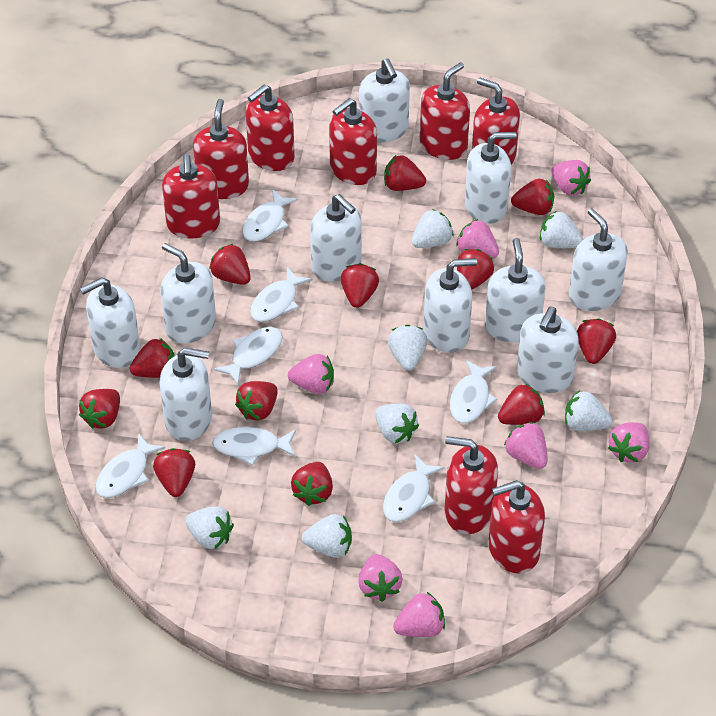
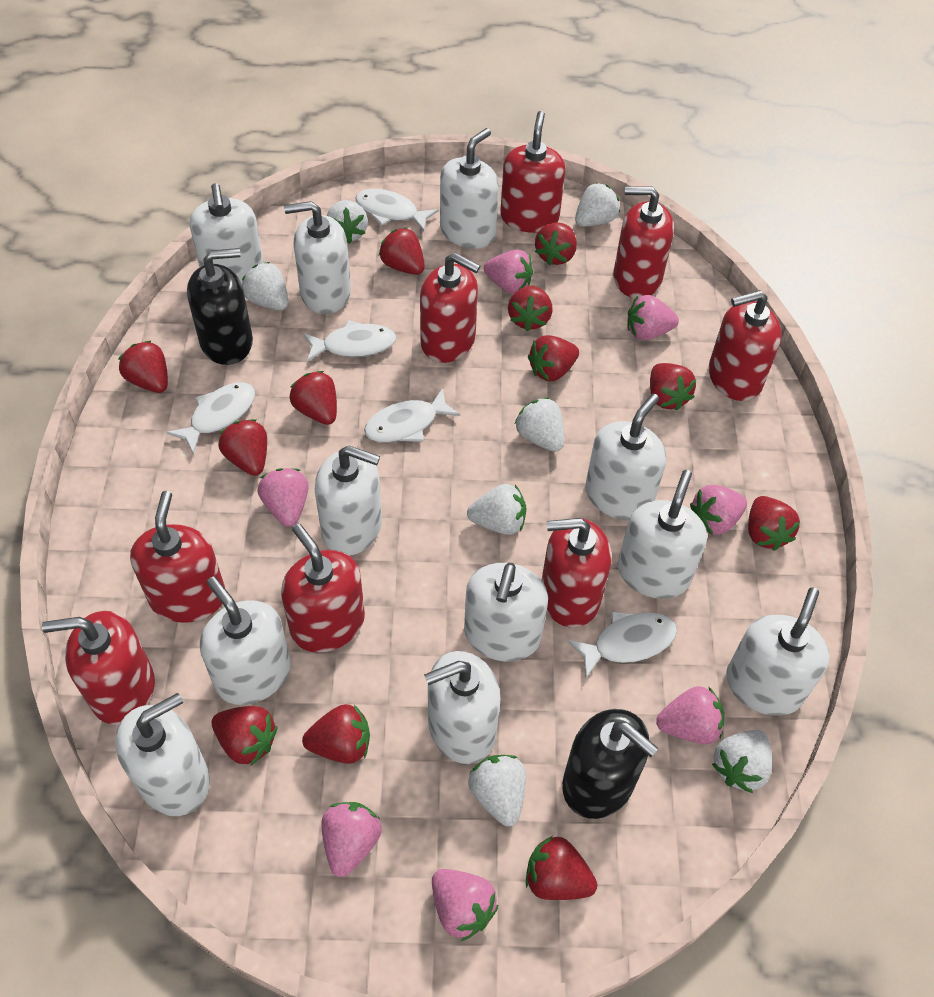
black soap dispenser: 0 -> 2
white fish: 7 -> 5
white soap dispenser: 10 -> 11

